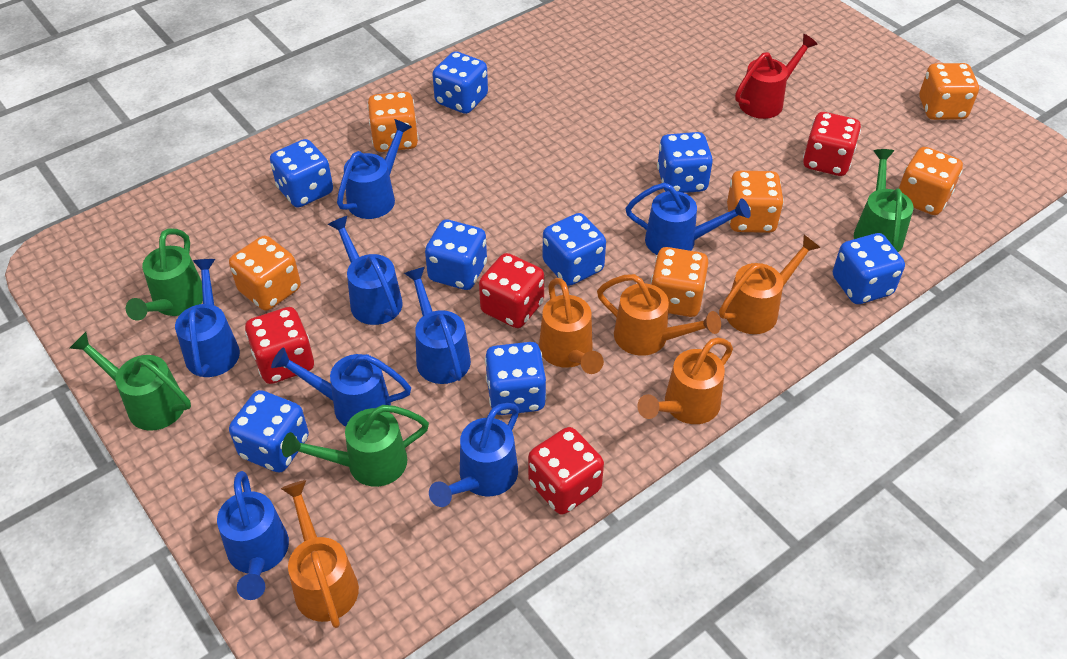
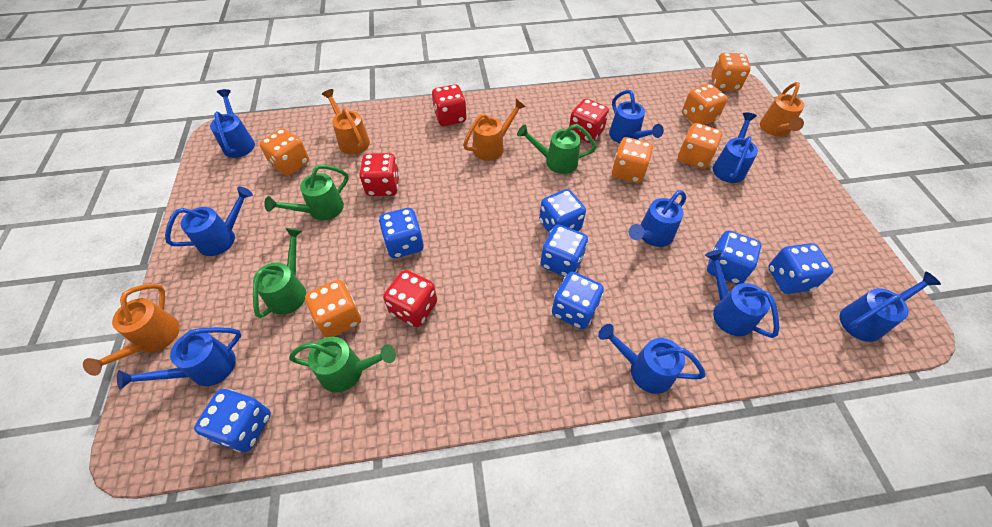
blue dice: 8 -> 7
blue watering can: 8 -> 9
orange watering can: 5 -> 4
red watering can: 1 -> 0

